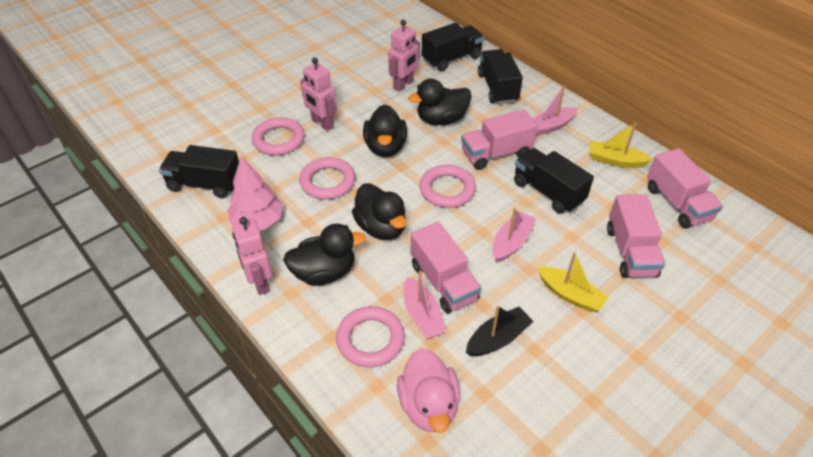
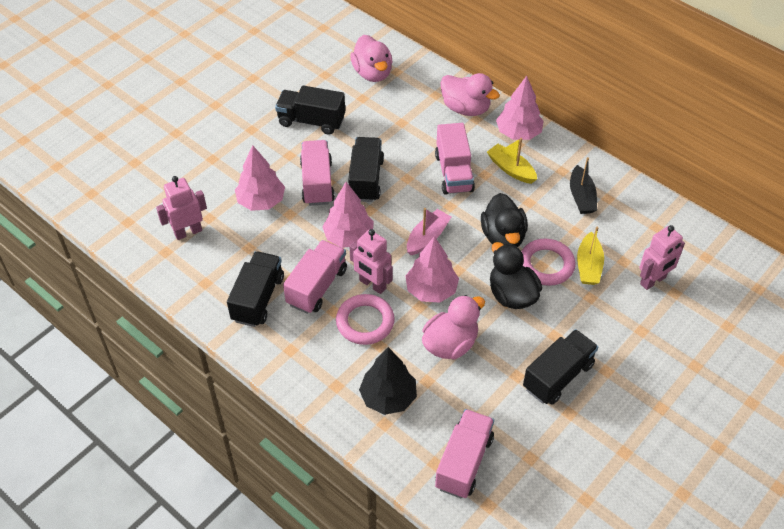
black duck: 4 -> 2
black tree: 0 -> 1
pink boat: 3 -> 1
pink duck: 1 -> 3
pink ring: 4 -> 2
pink tree: 1 -> 4

